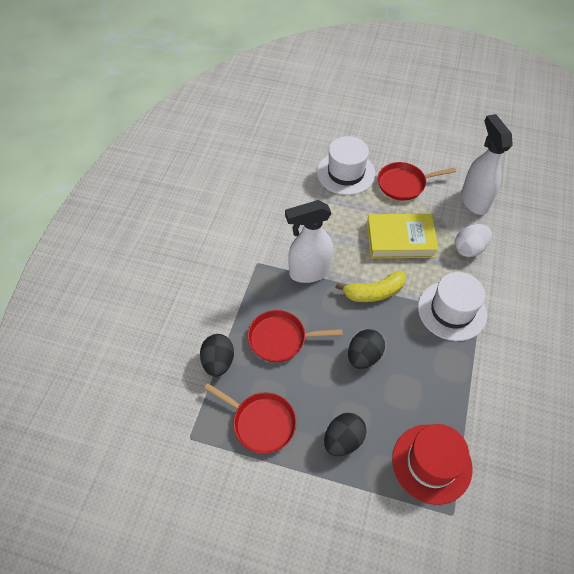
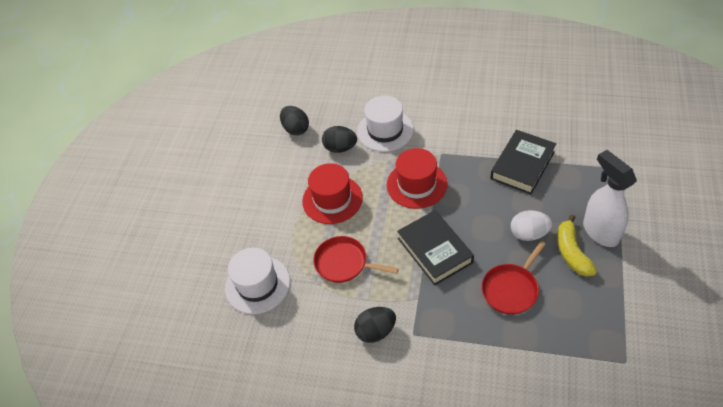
black book: 0 -> 2
red hat: 1 -> 2
red pan: 3 -> 2
white spray bottle: 2 -> 1
yellow book: 1 -> 0

